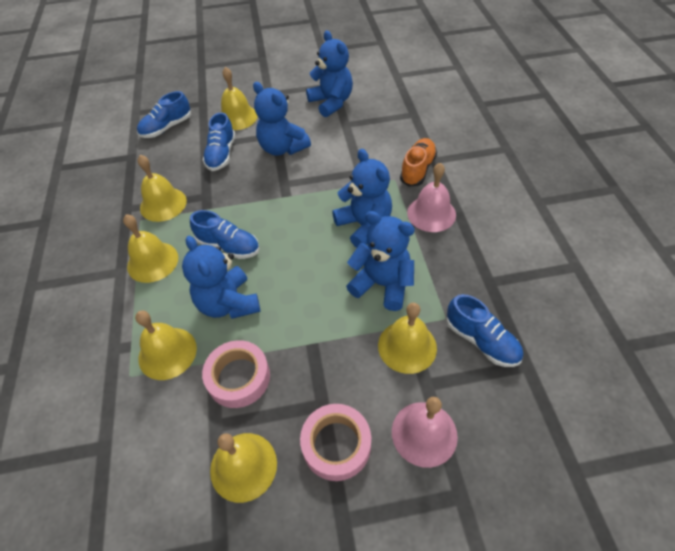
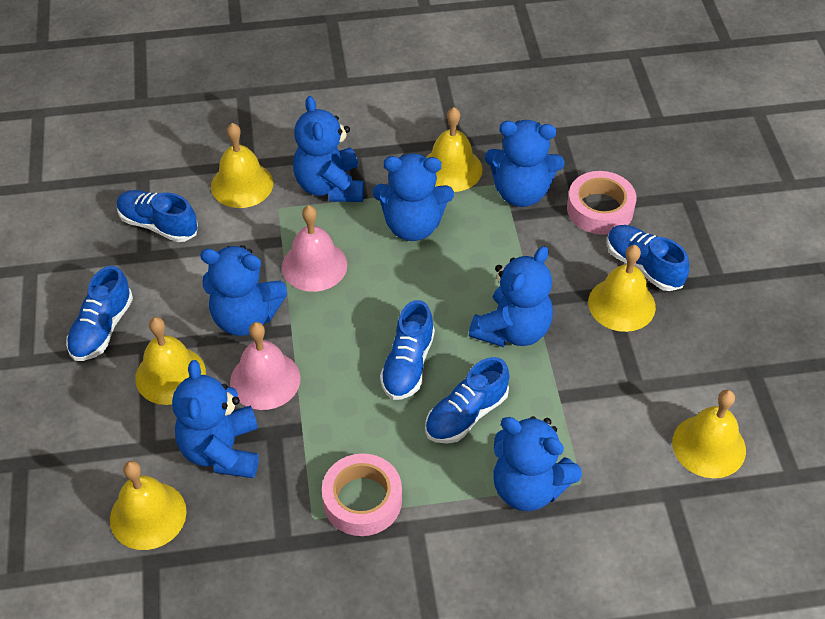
blue shoe: 4 -> 5
blue teddy bear: 5 -> 7
orange shoe: 1 -> 0

